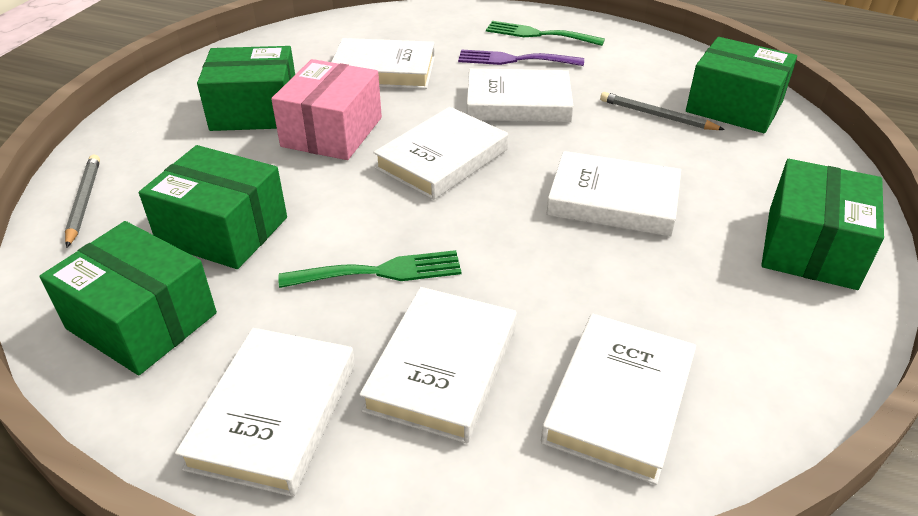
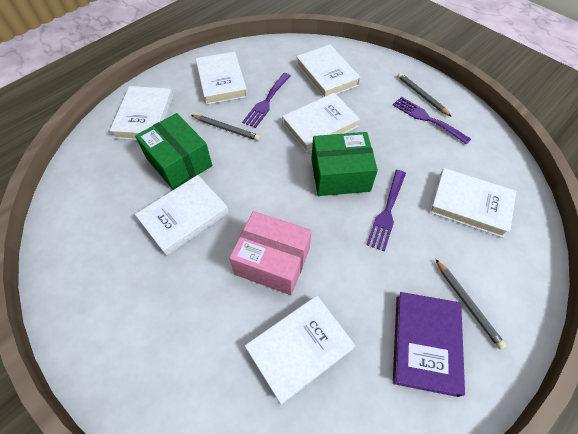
green box: 5 -> 2
green fork: 2 -> 0
grey pencil: 2 -> 3
purple book: 0 -> 1
purple fork: 1 -> 3

